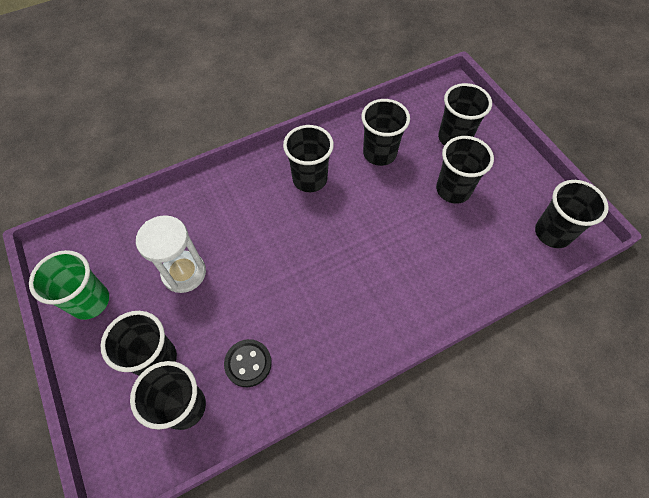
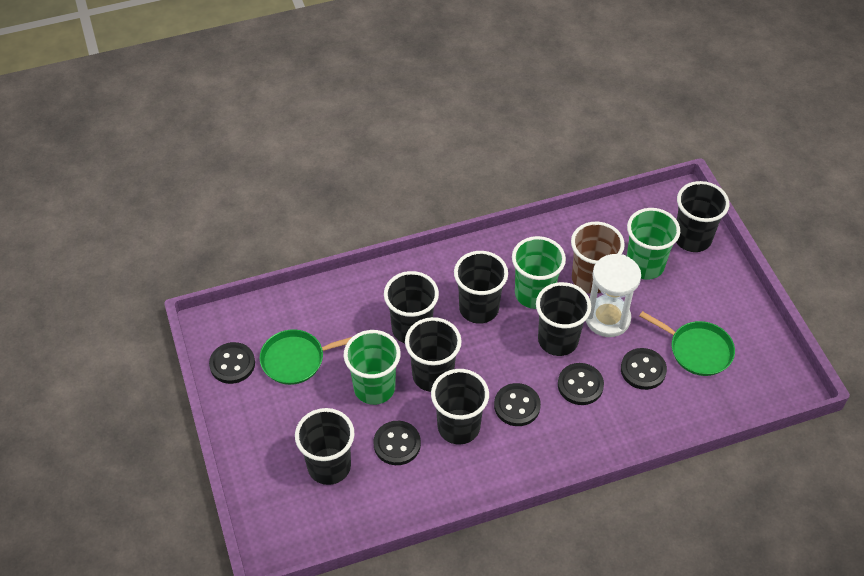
black button: 1 -> 5
brown cup: 0 -> 1
green cup: 1 -> 3
green pan: 0 -> 2

